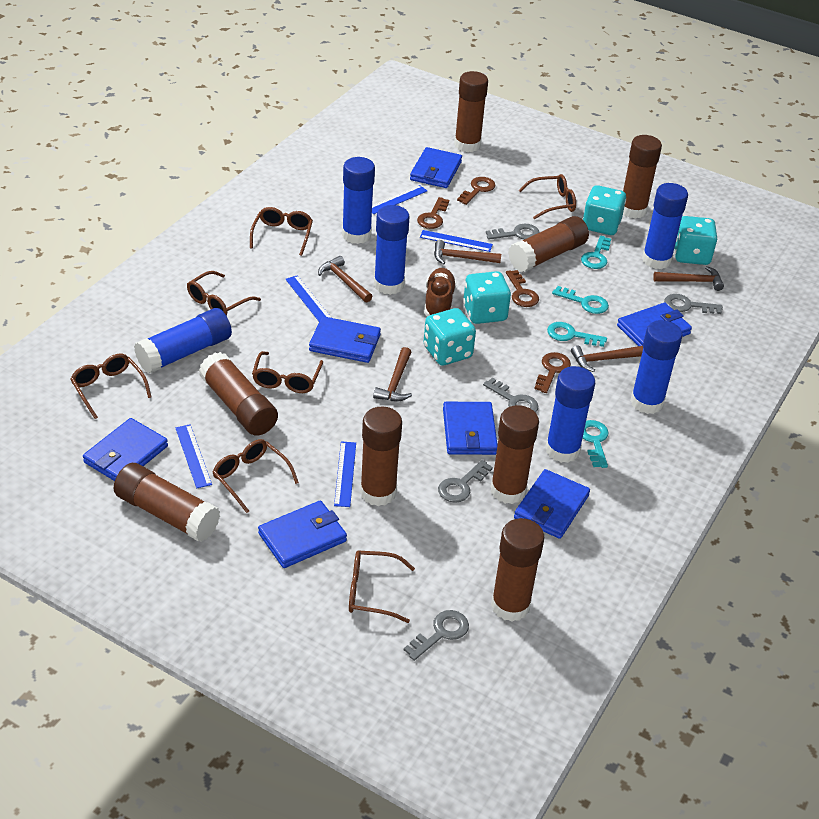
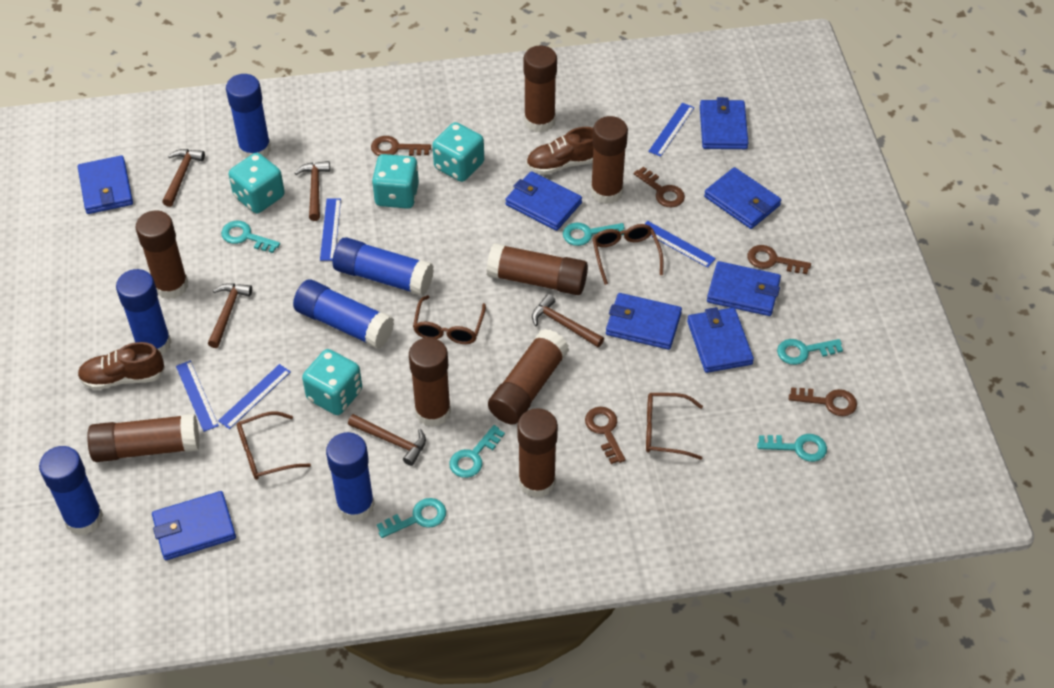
blue wallet: 7 -> 8
brown glasses: 7 -> 4
brown key: 4 -> 5
brown shoe: 1 -> 2
grey key: 5 -> 0
turquoise key: 4 -> 6

